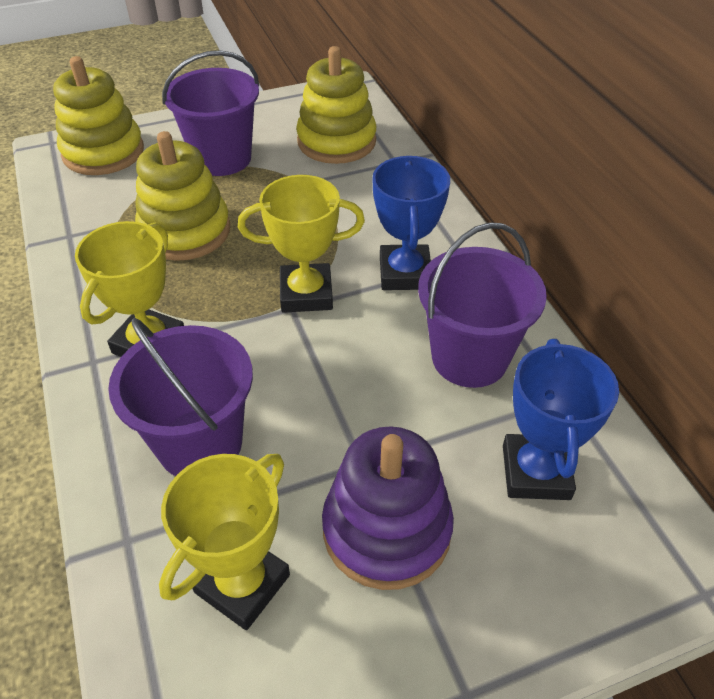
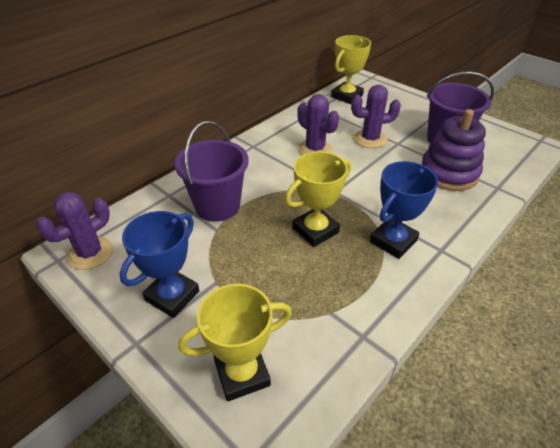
purple bucket: 3 -> 2
purple cactus: 0 -> 3
yellow stacking toy: 3 -> 0

